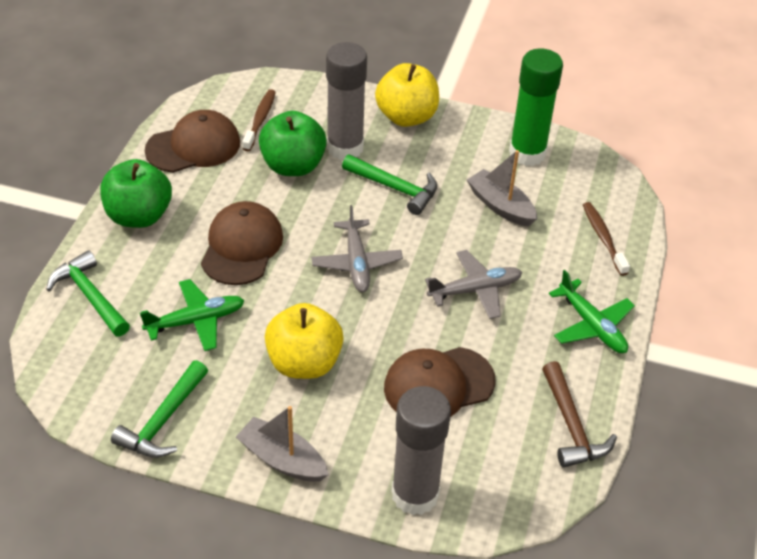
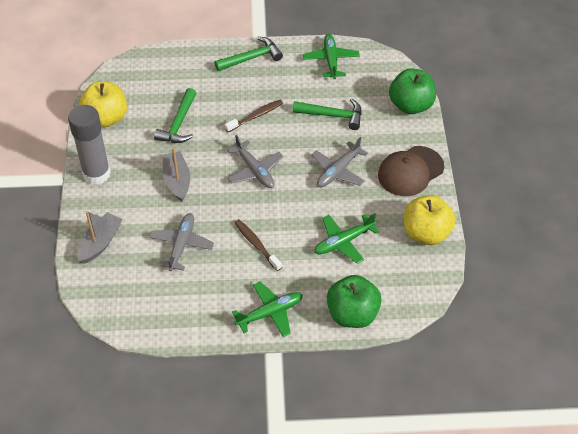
brown cap: 3 -> 1
brown hammer: 1 -> 0
green glue stick: 1 -> 0
green plane: 2 -> 3
grey glue stick: 2 -> 1
grey plane: 2 -> 3

